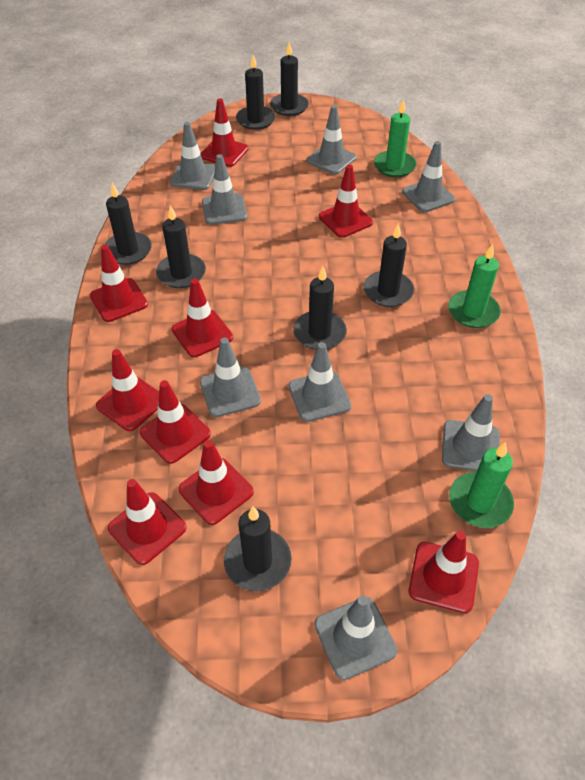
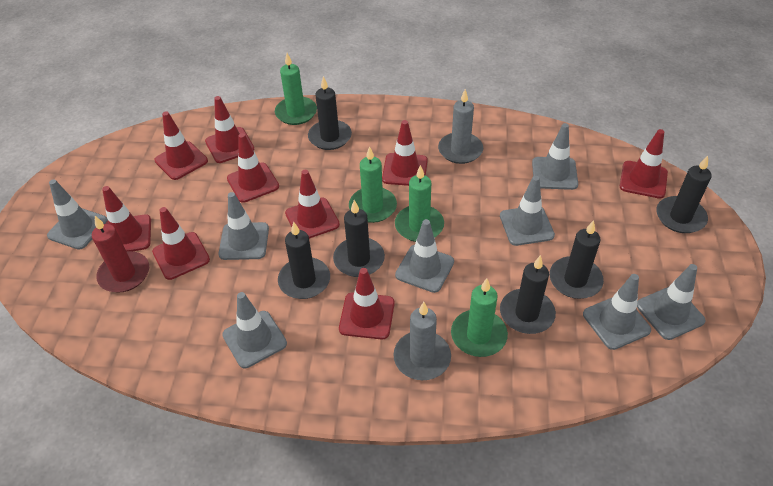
black candle: 7 -> 6
green candle: 3 -> 4
grey candle: 0 -> 2
red candle: 0 -> 1

